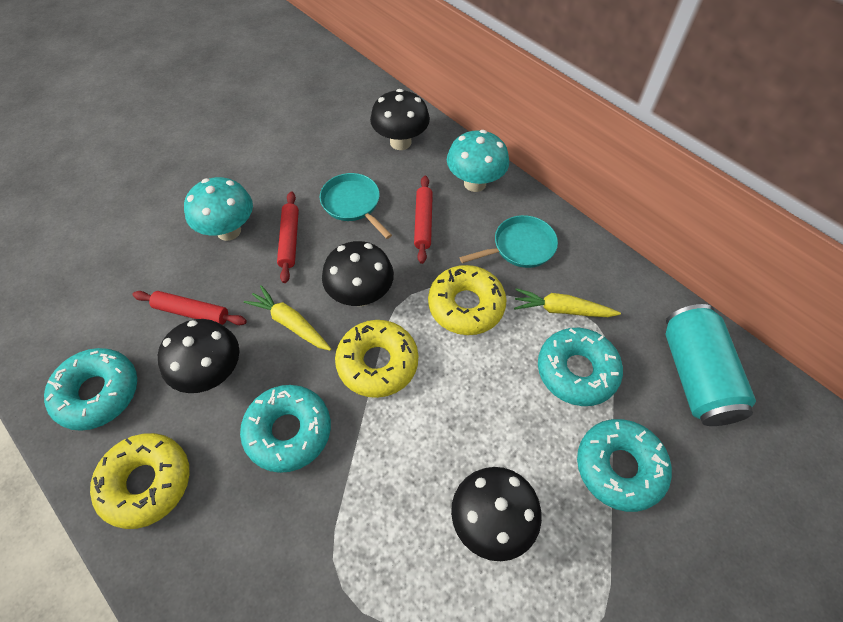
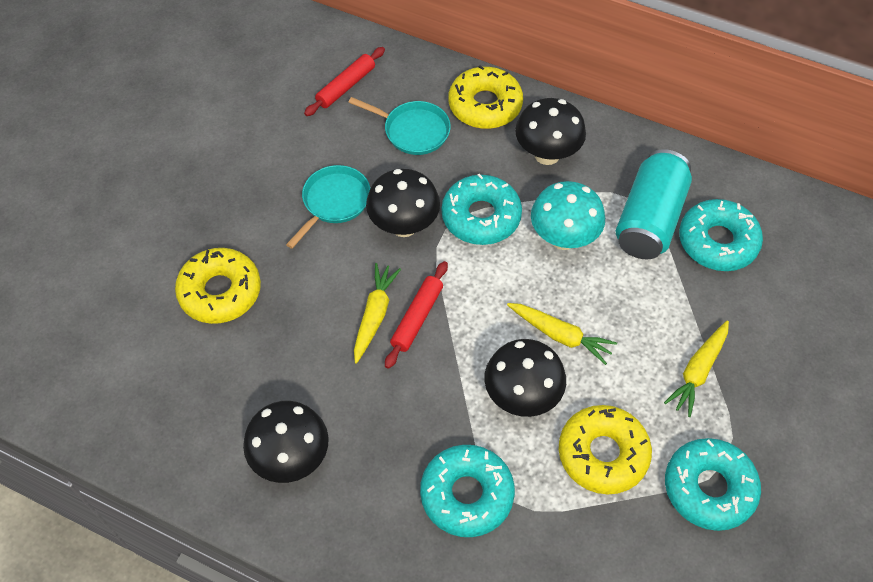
red rolling pin: 3 -> 2
turquoise mushroom: 2 -> 1
yellow carrot: 2 -> 3

